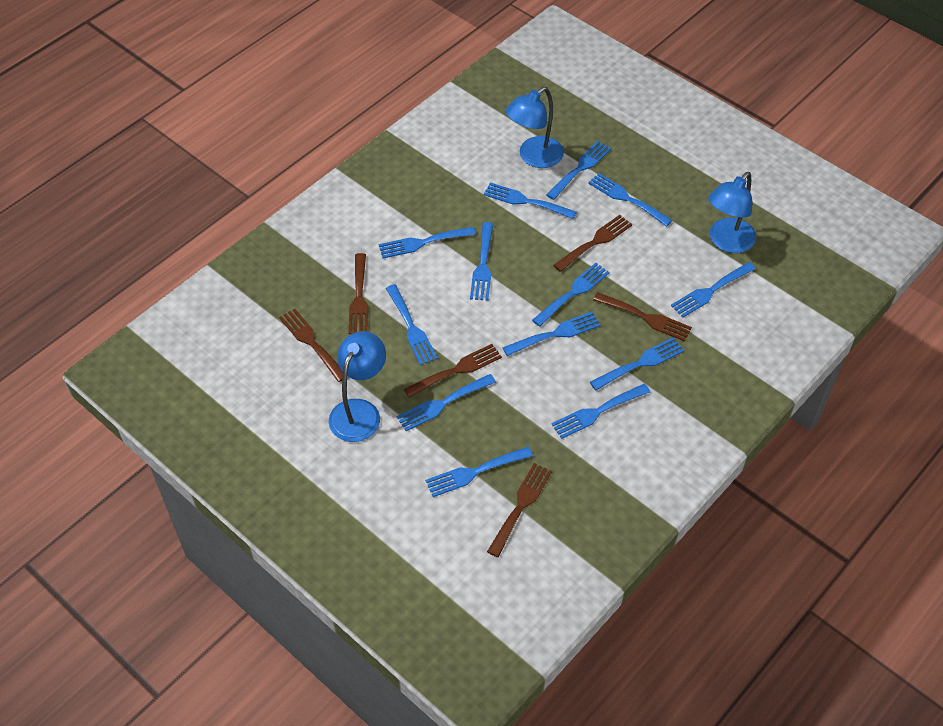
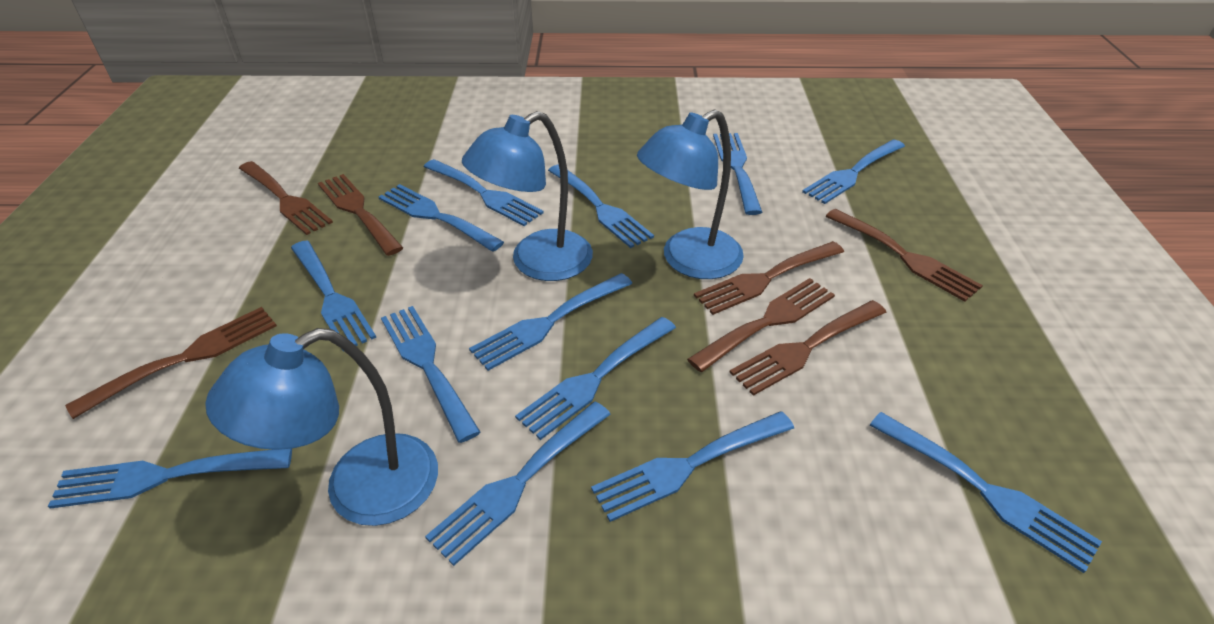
brown fork: 6 -> 7

